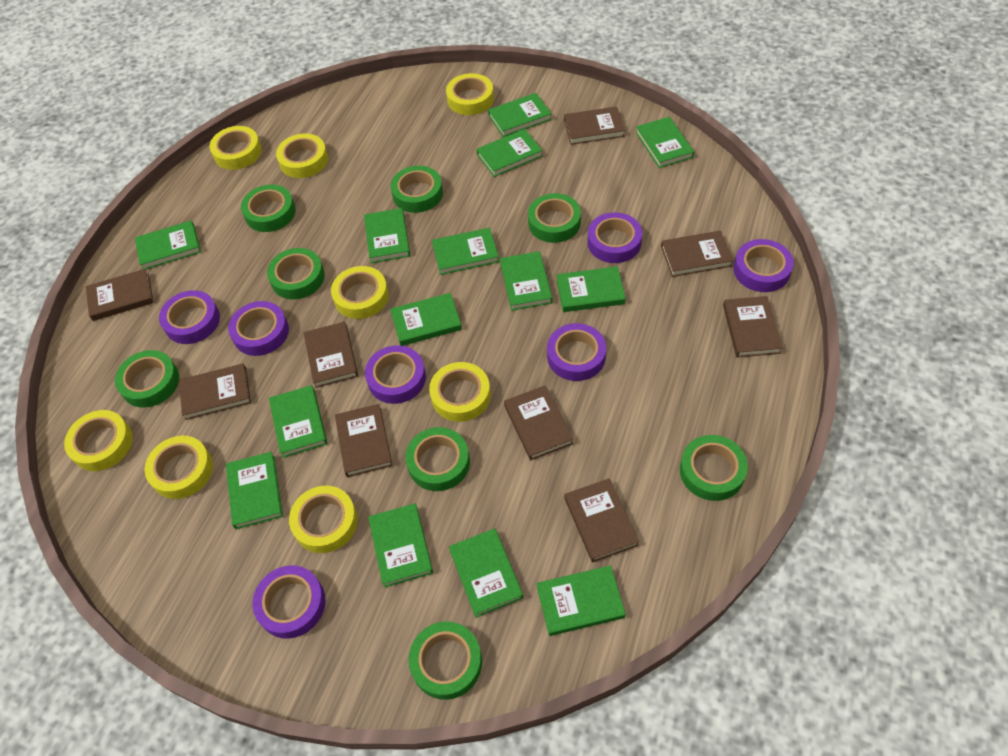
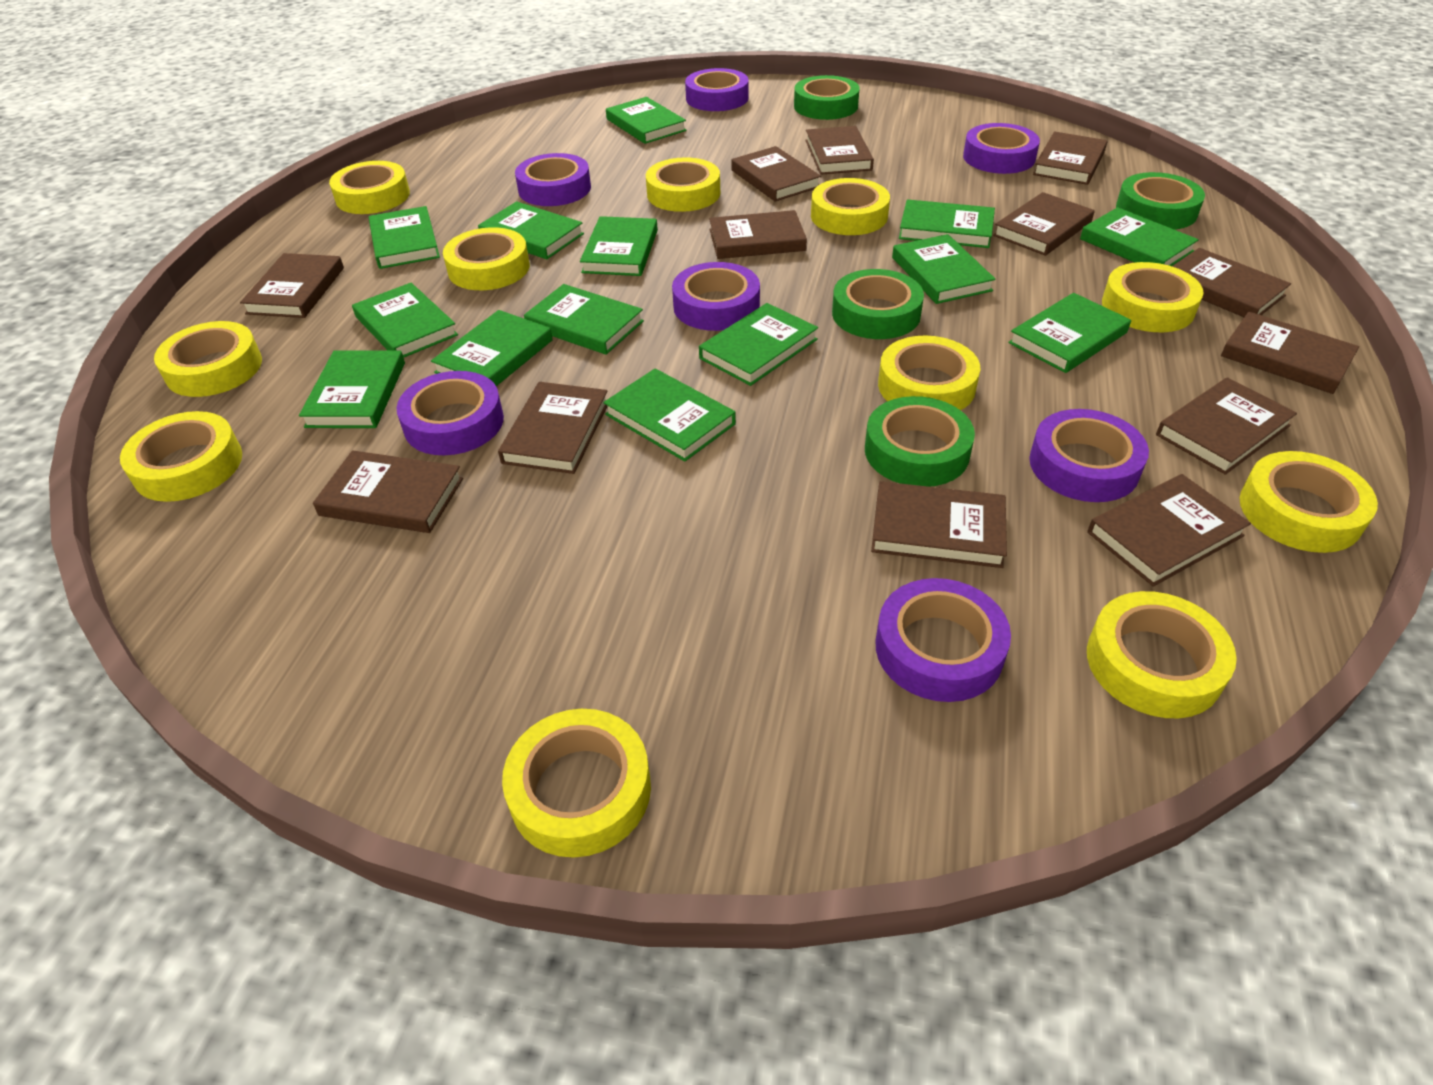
brown book: 9 -> 13
green tape: 8 -> 4
yellow tape: 8 -> 11

